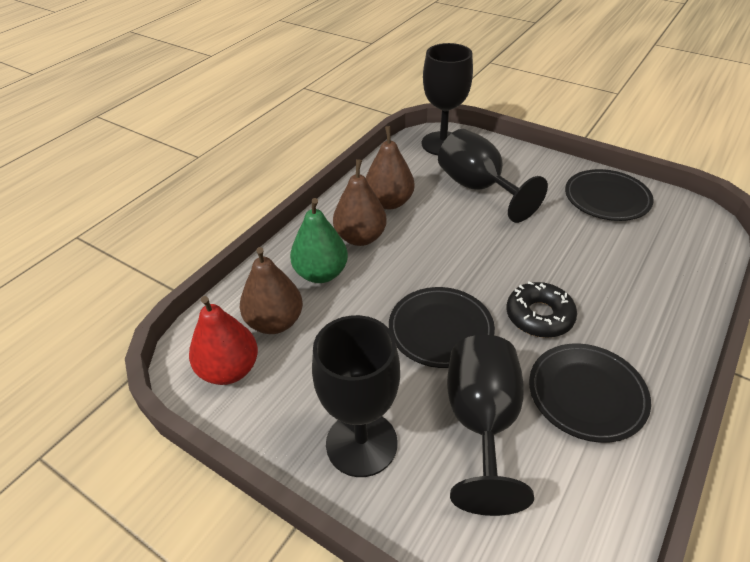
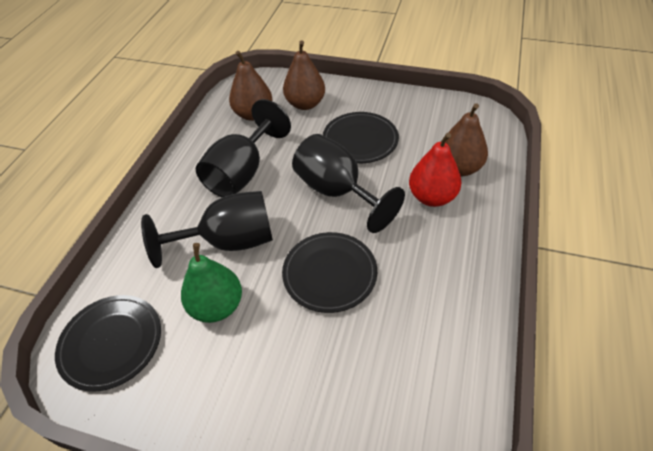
black donut: 1 -> 0
black goblet: 4 -> 3

